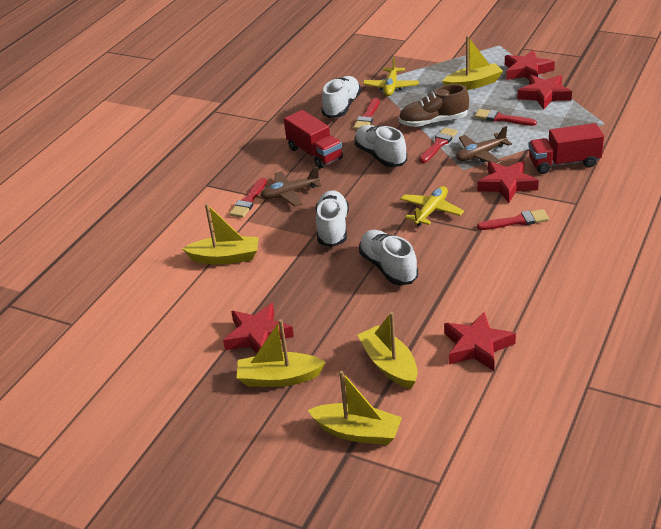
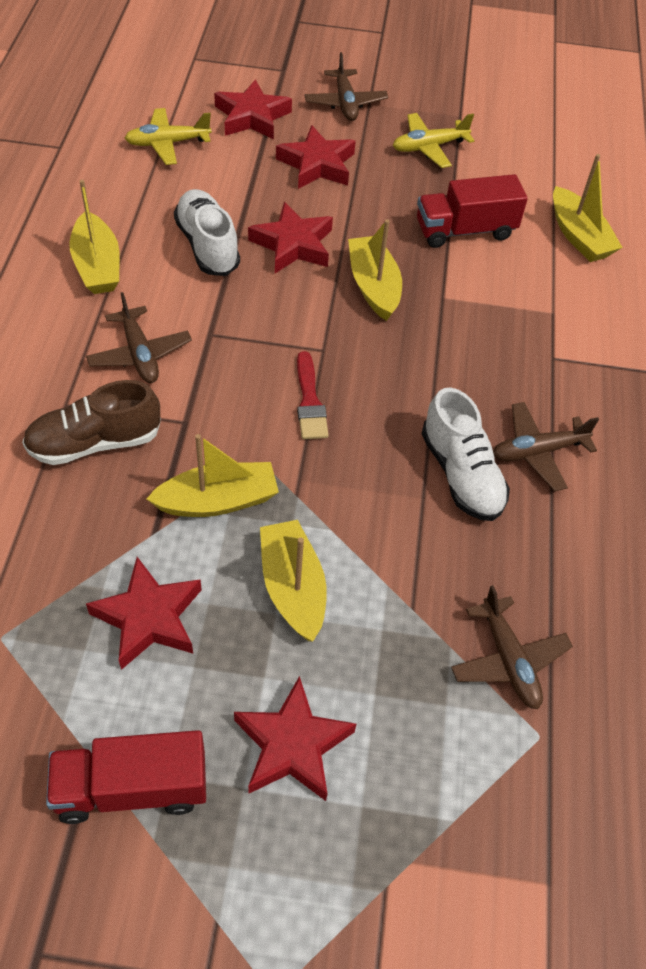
brown plane: 2 -> 4
red brush: 5 -> 1
white shoe: 4 -> 2

